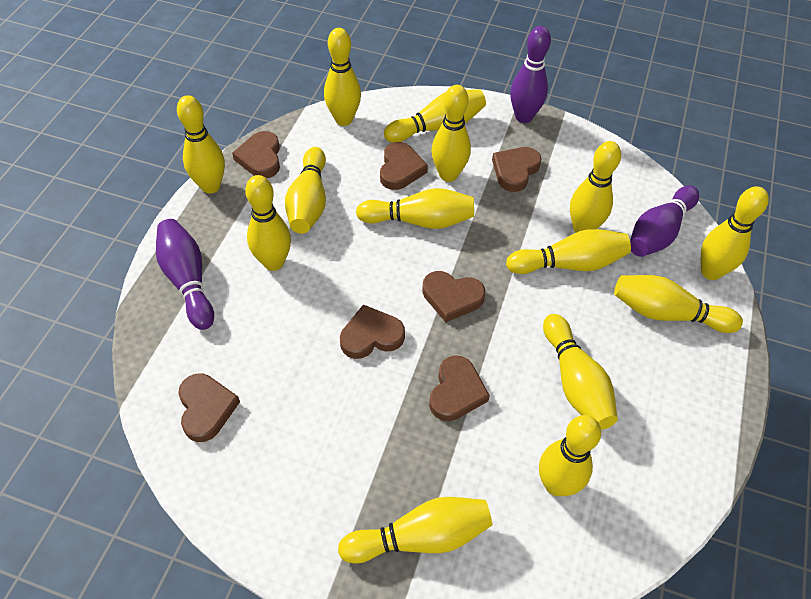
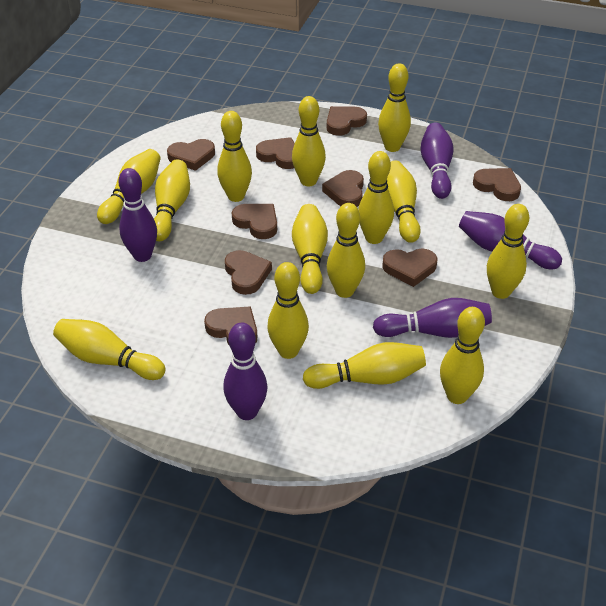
brown heart: 7 -> 9
purple bowling pin: 3 -> 5

